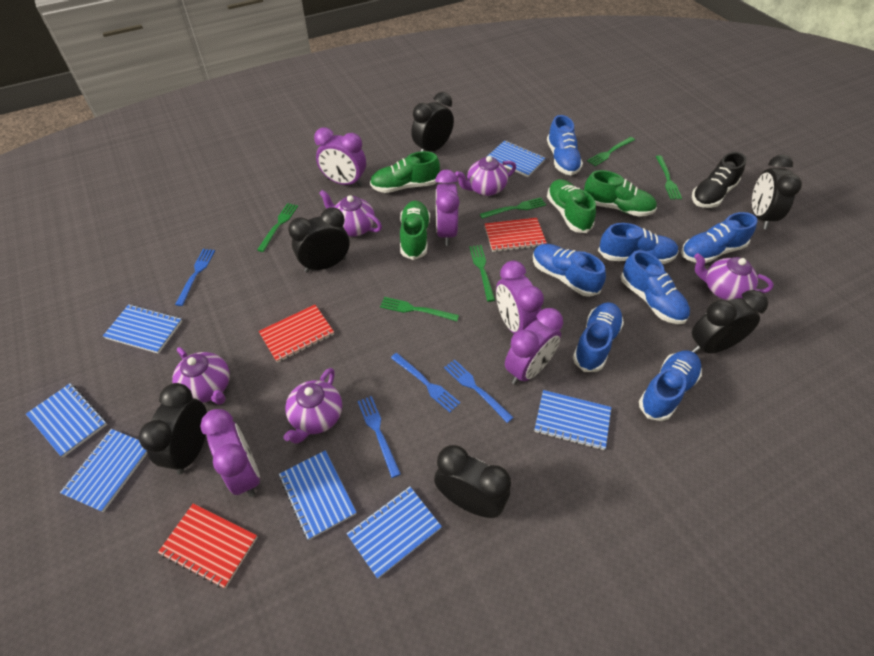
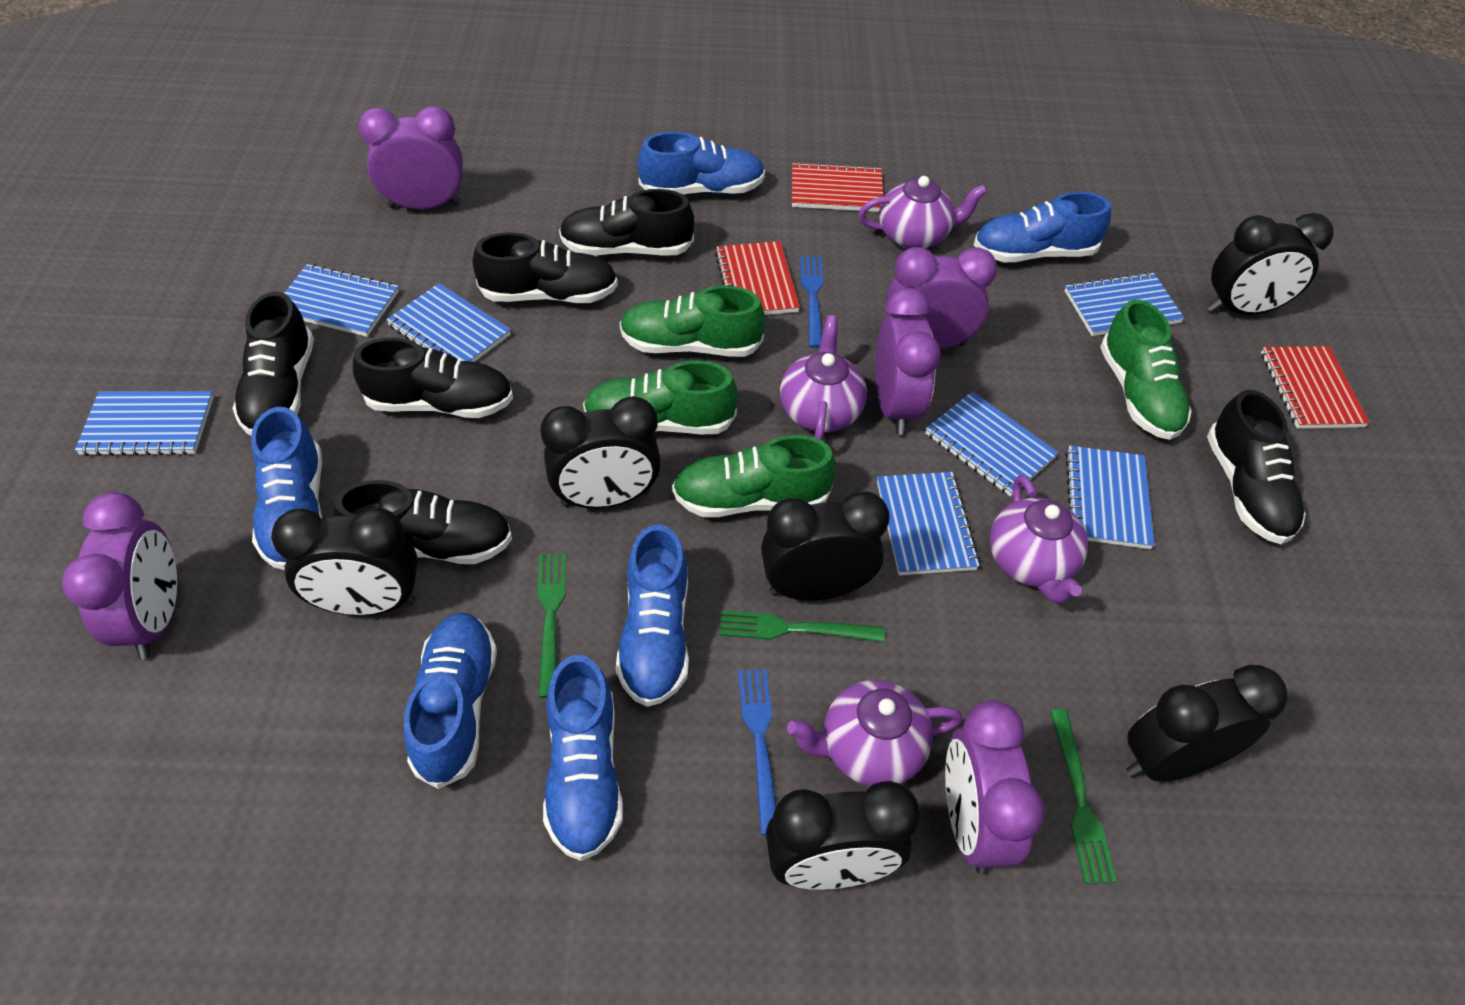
black shoe: 1 -> 6
blue fork: 4 -> 2
blue shoe: 7 -> 6
green fork: 6 -> 3
purple teapot: 5 -> 4

